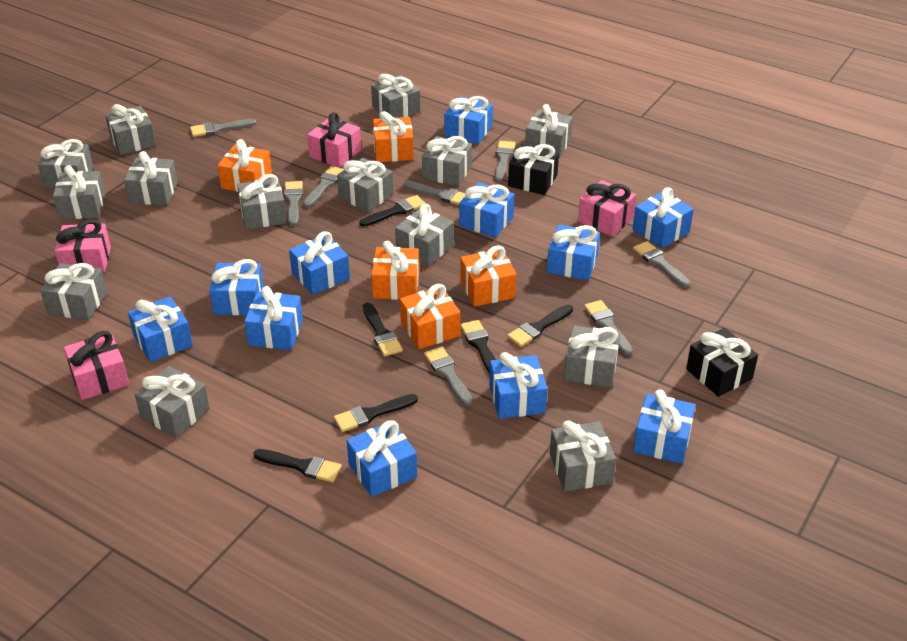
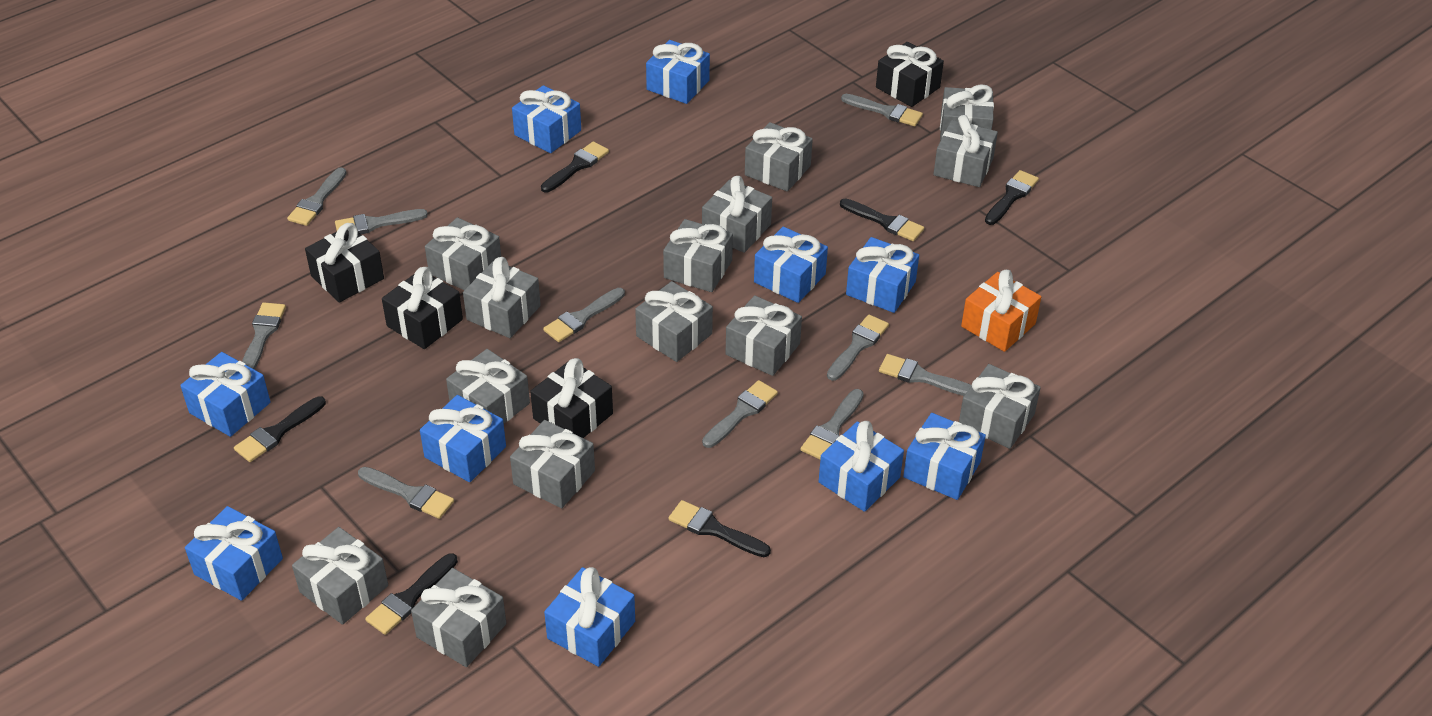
black gift: 2 -> 4
blue gift: 11 -> 10
grey brush: 8 -> 10
orange gift: 5 -> 1
pink gift: 4 -> 0

